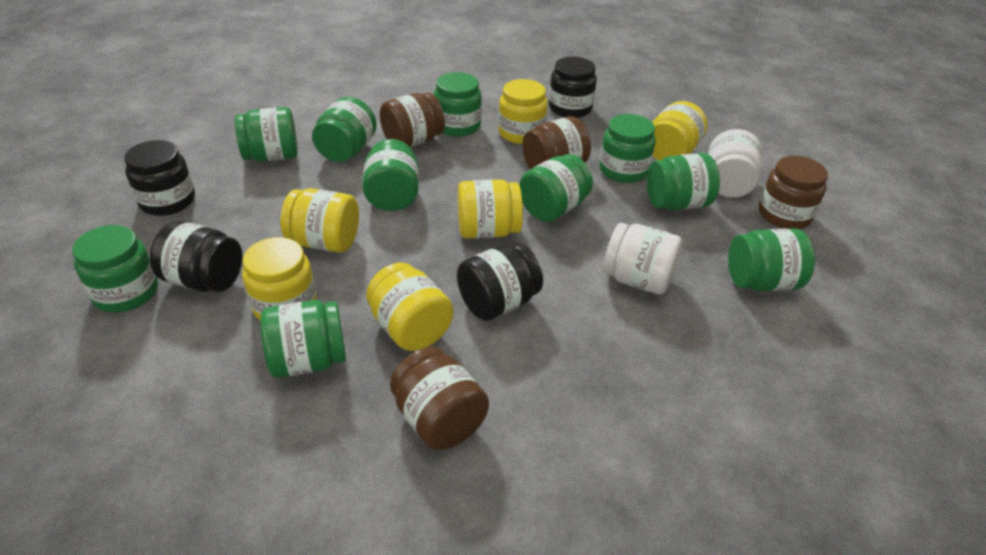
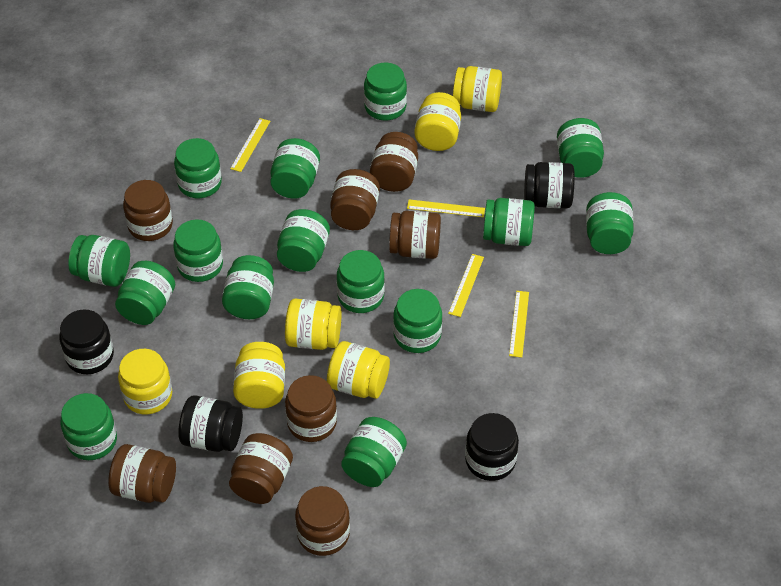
brown jar: 4 -> 8
green jar: 10 -> 15
white jar: 2 -> 0
yellow ruler: 0 -> 4

